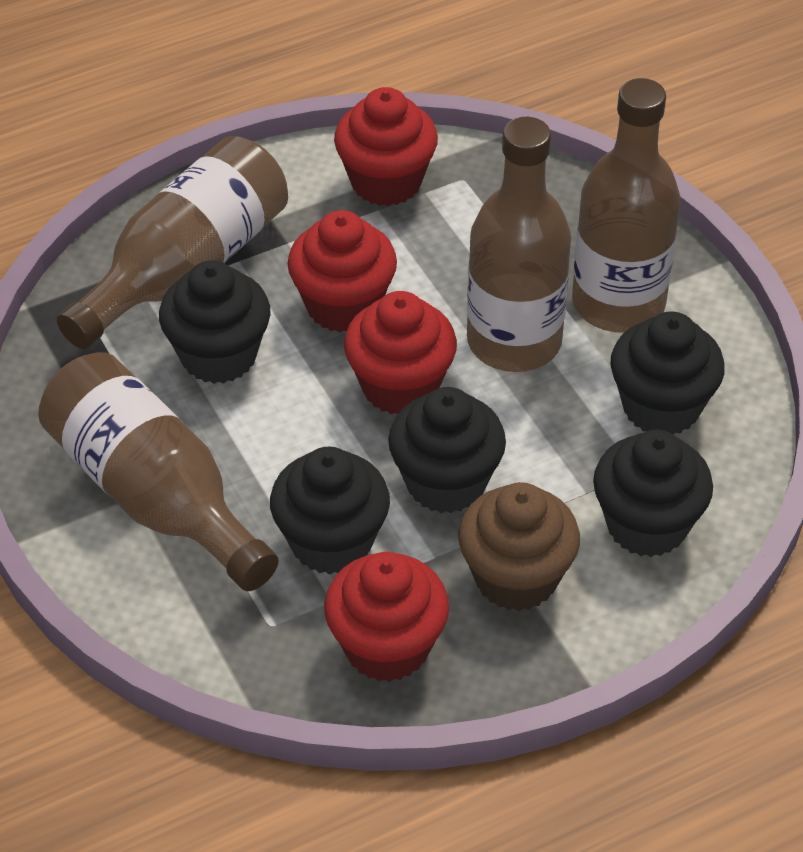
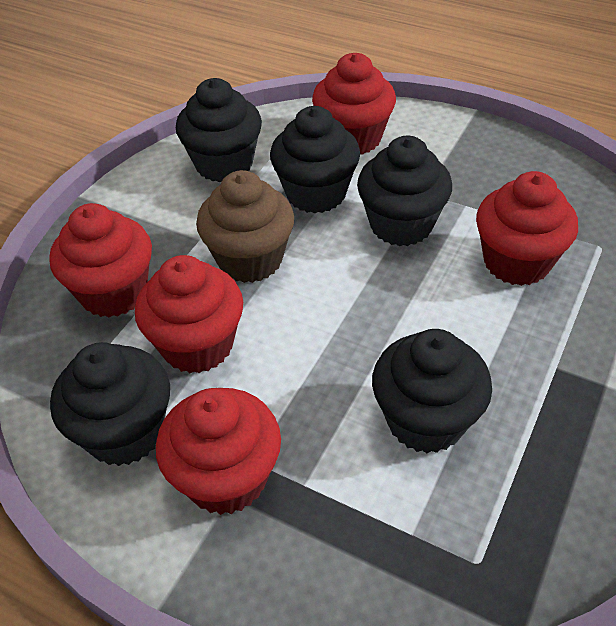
brown bottle: 4 -> 0
red cupcake: 4 -> 5

